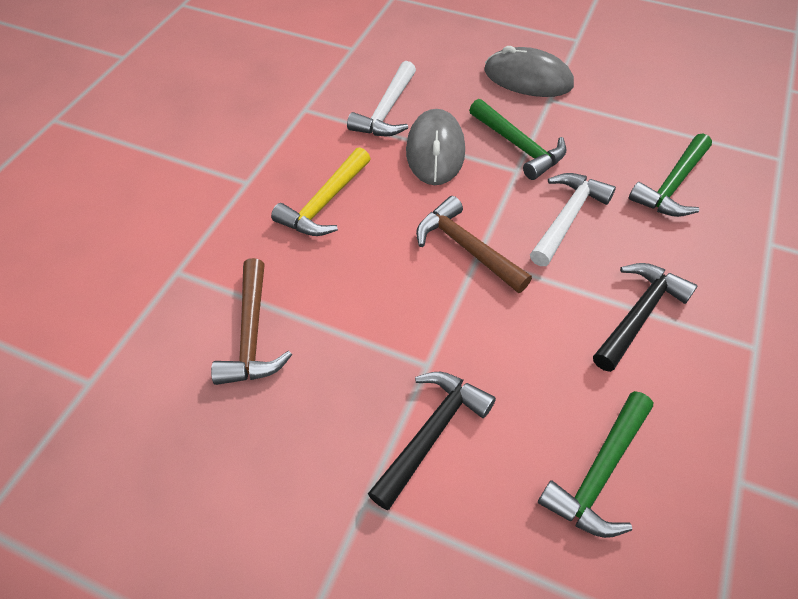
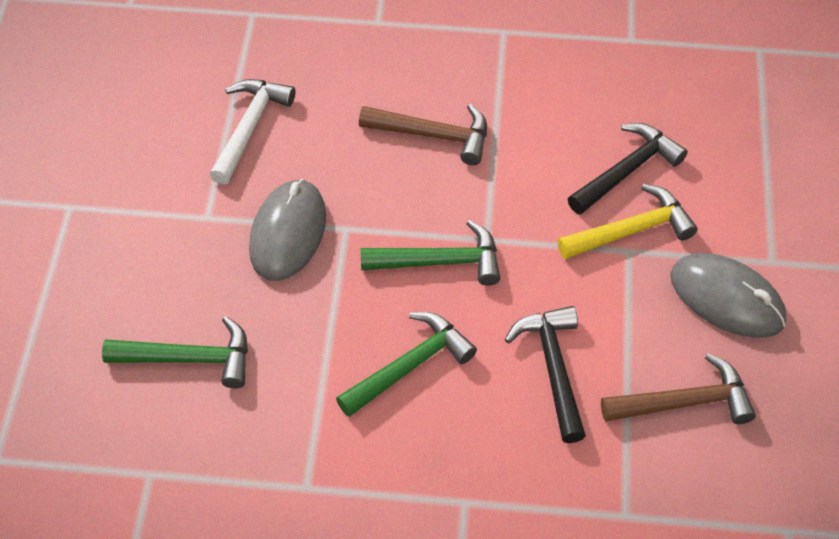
white hammer: 2 -> 1

